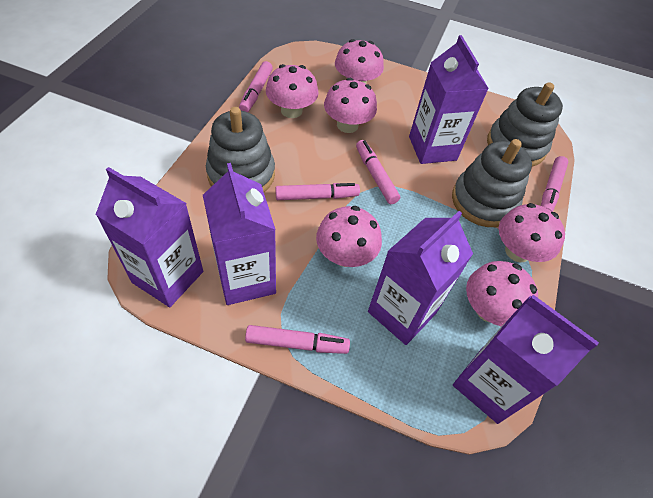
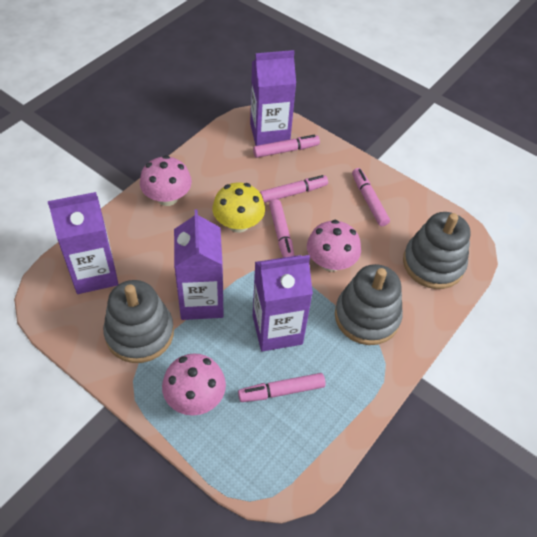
pink mushroom: 6 -> 3
purple carton: 5 -> 4
yellow mushroom: 0 -> 1

